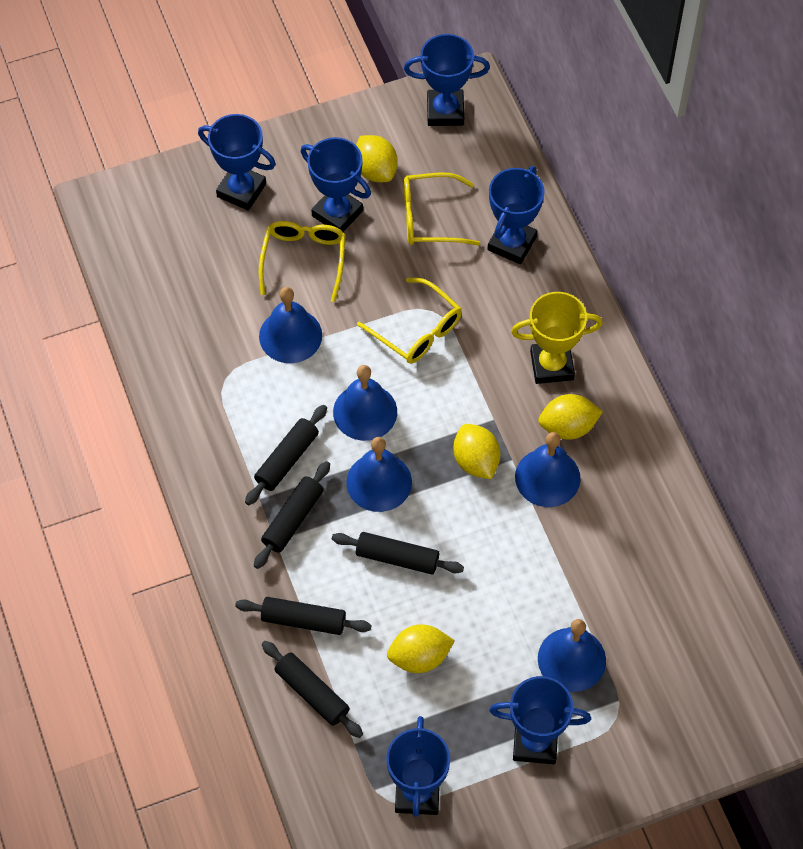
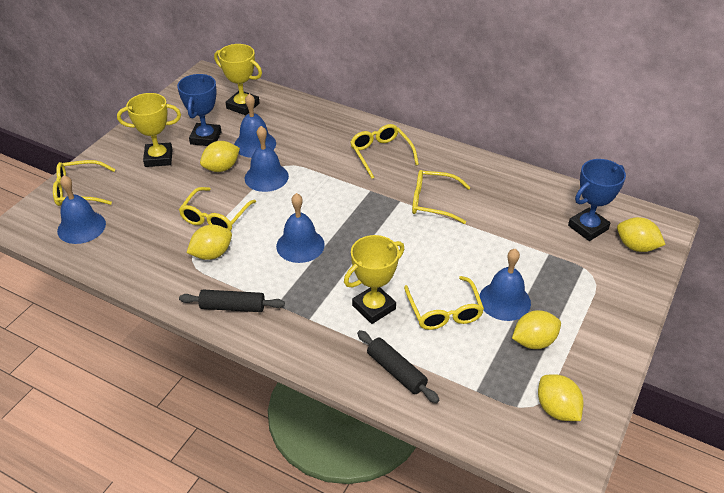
black rolling pin: 5 -> 2
blue trophy: 6 -> 2
yellow glasses: 3 -> 5
yellow lemon: 4 -> 5
yellow trophy: 1 -> 3

